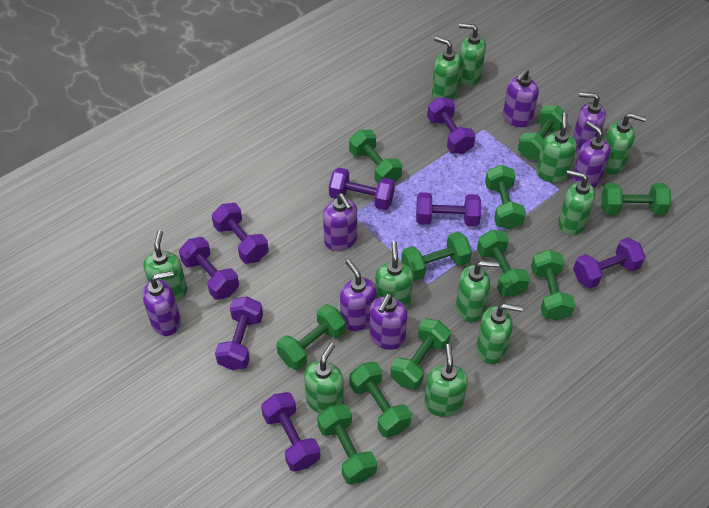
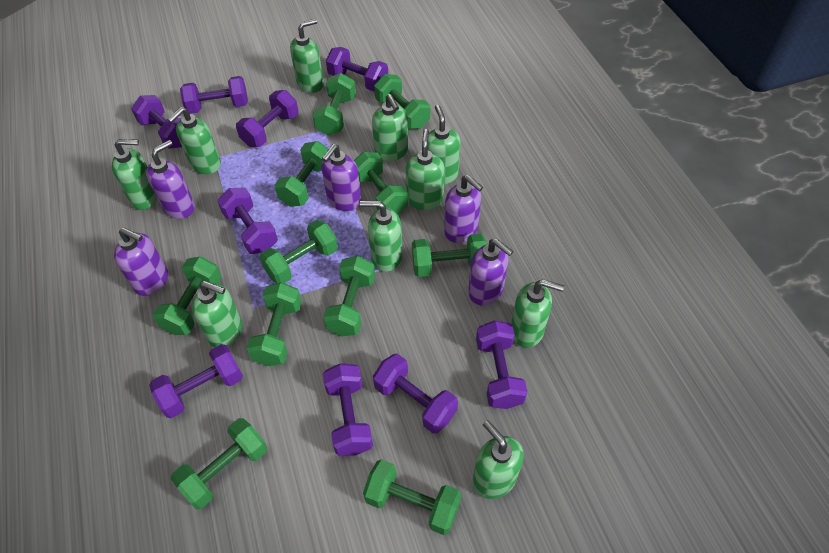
green soap dispenser: 11 -> 10
purple dumbbell: 8 -> 9
purple soap dispenser: 7 -> 5

